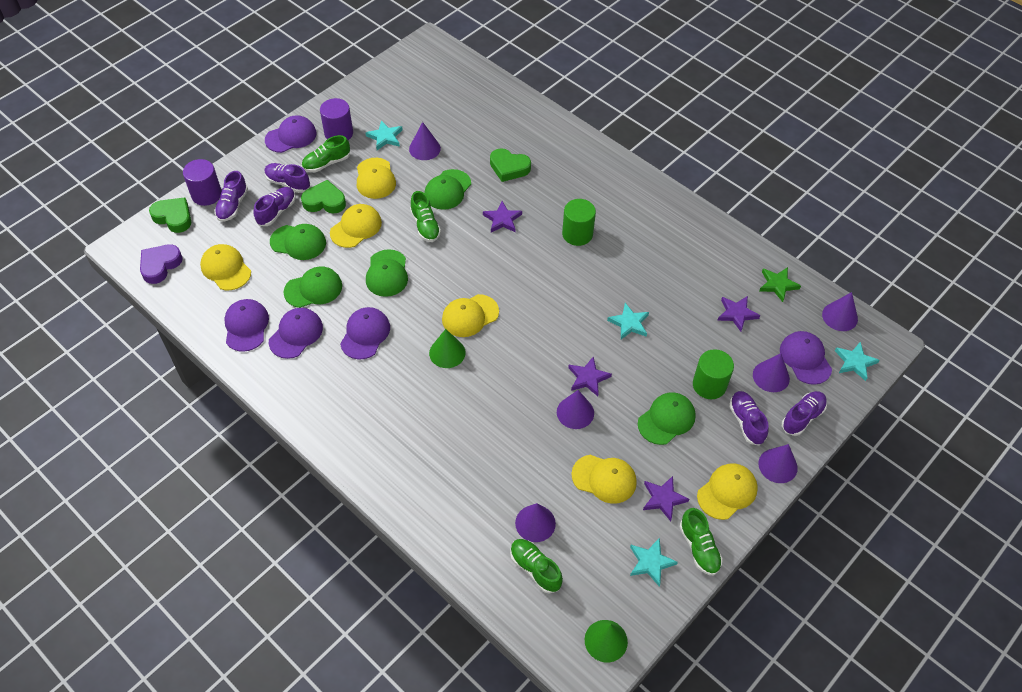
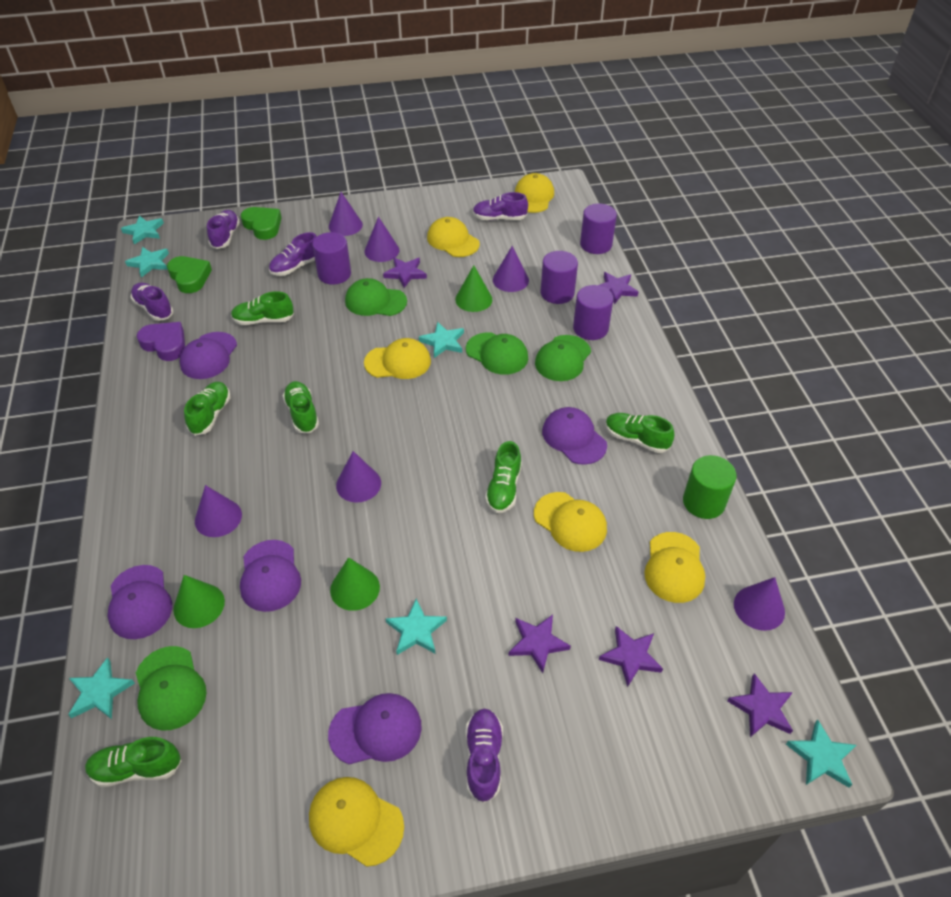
green cap: 5 -> 4
green cone: 2 -> 3
green cylinder: 2 -> 1
green heart: 3 -> 2
green shoe: 4 -> 6
green star: 1 -> 0
purple cylinder: 2 -> 4
purple star: 4 -> 5
turquoise star: 4 -> 6

